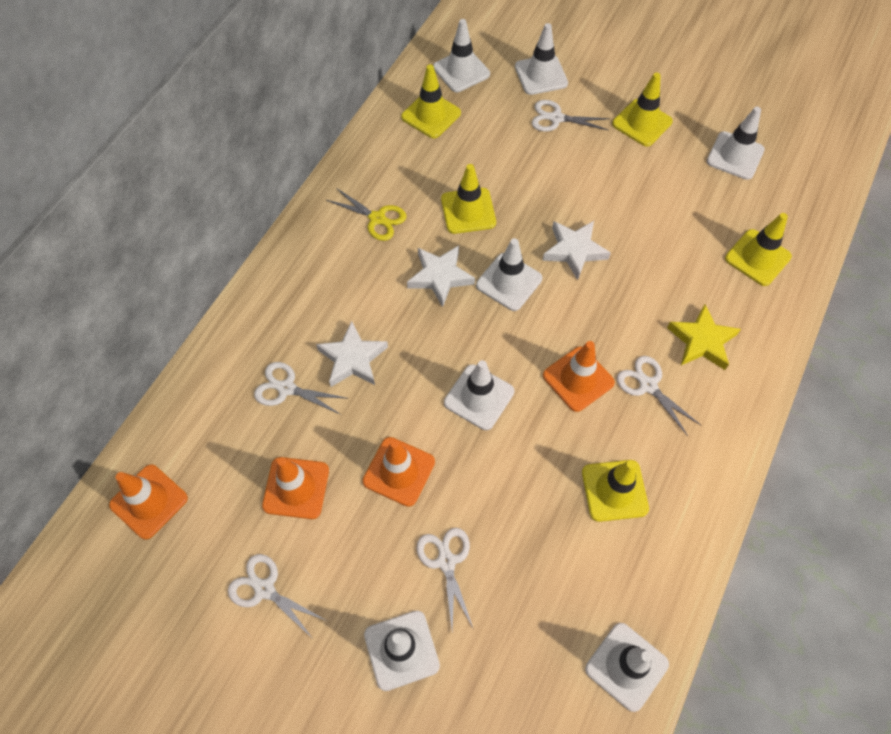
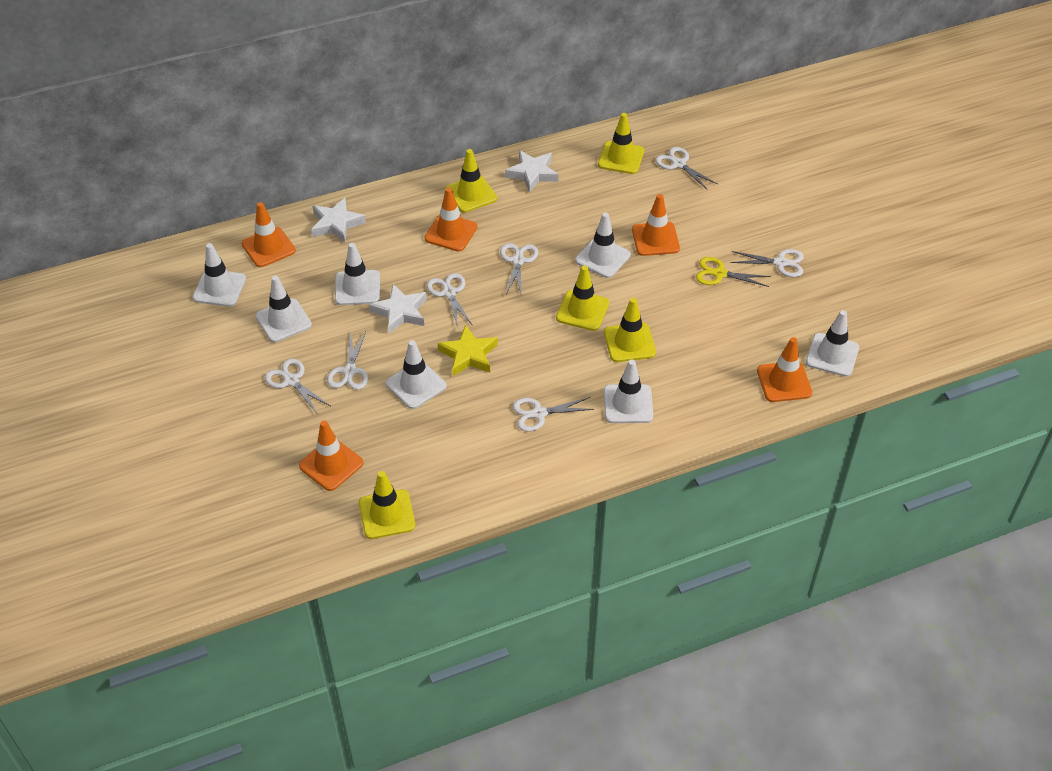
orange traffic cone: 4 -> 5
white scissors: 5 -> 7

